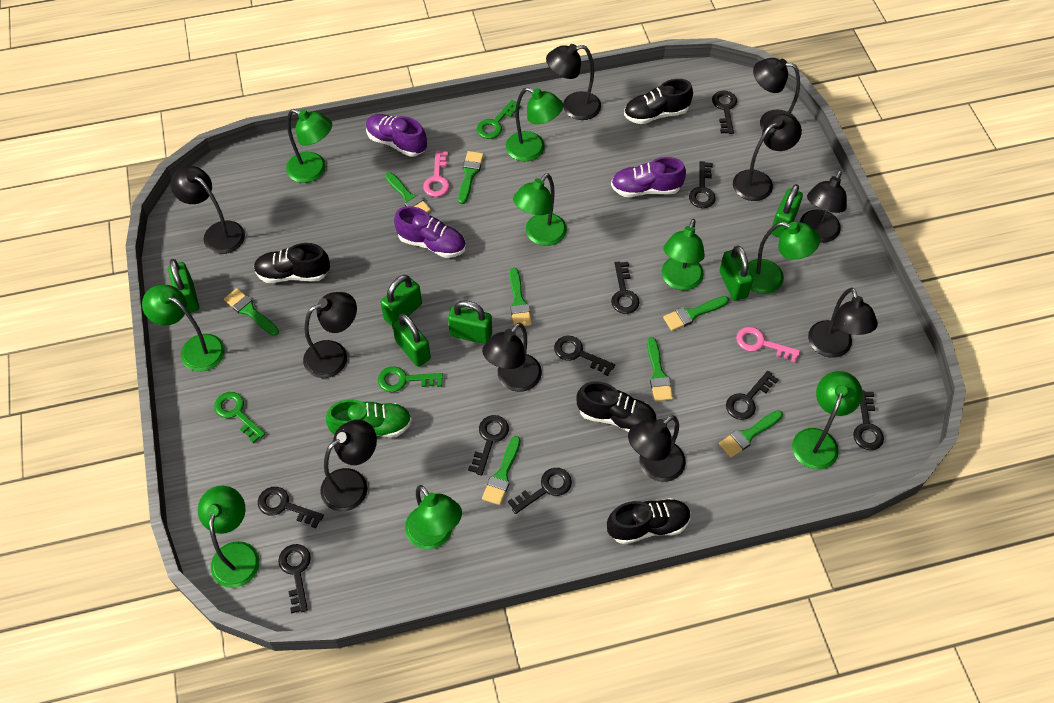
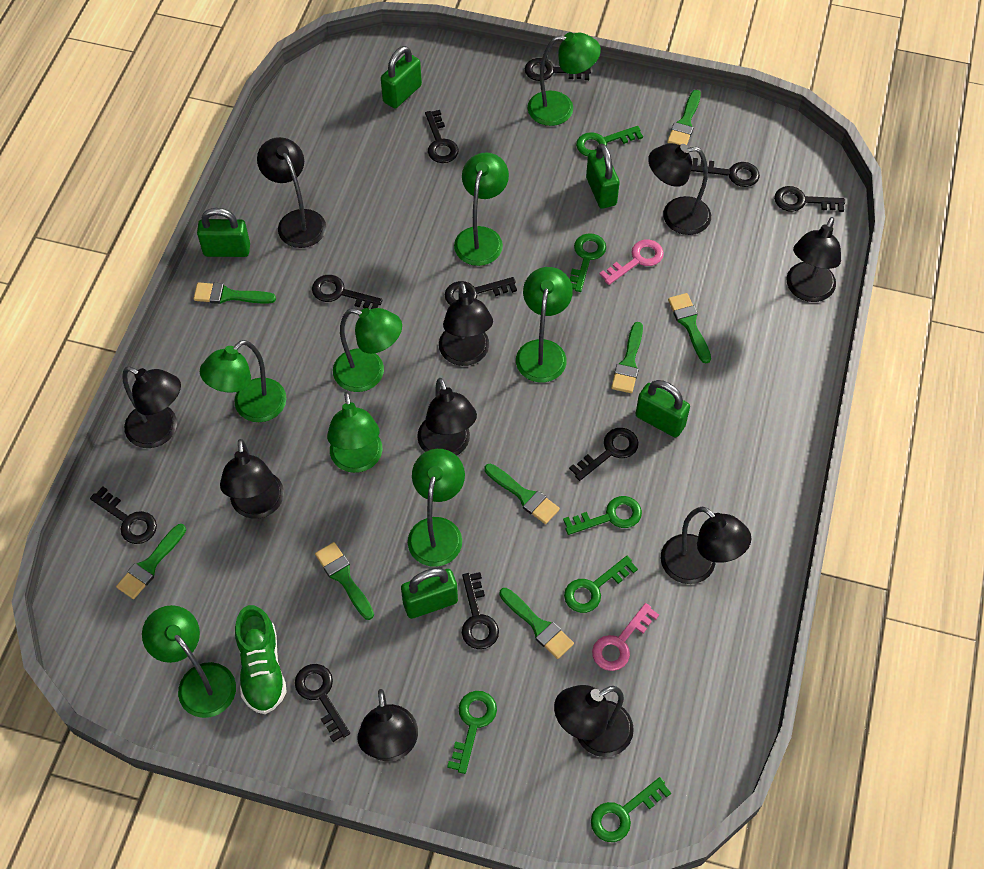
black shoe: 4 -> 0
green key: 3 -> 6
green lamp: 9 -> 8
green padlock: 6 -> 5
purple shoe: 3 -> 0

